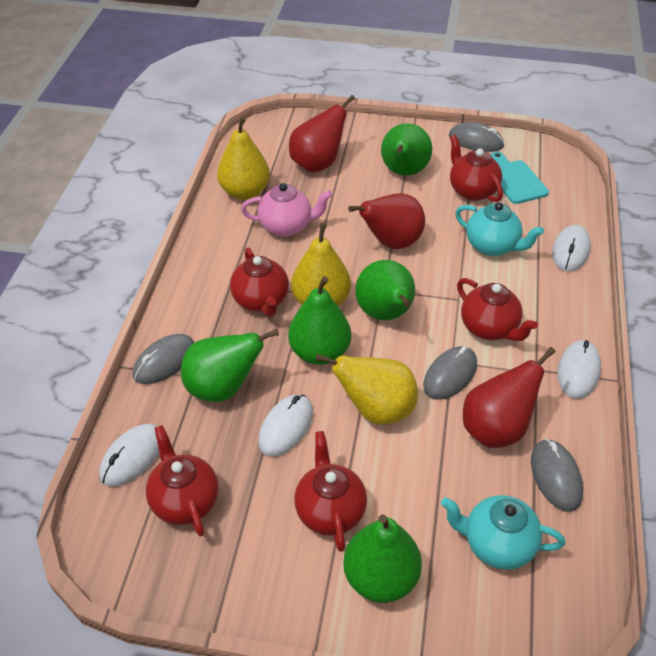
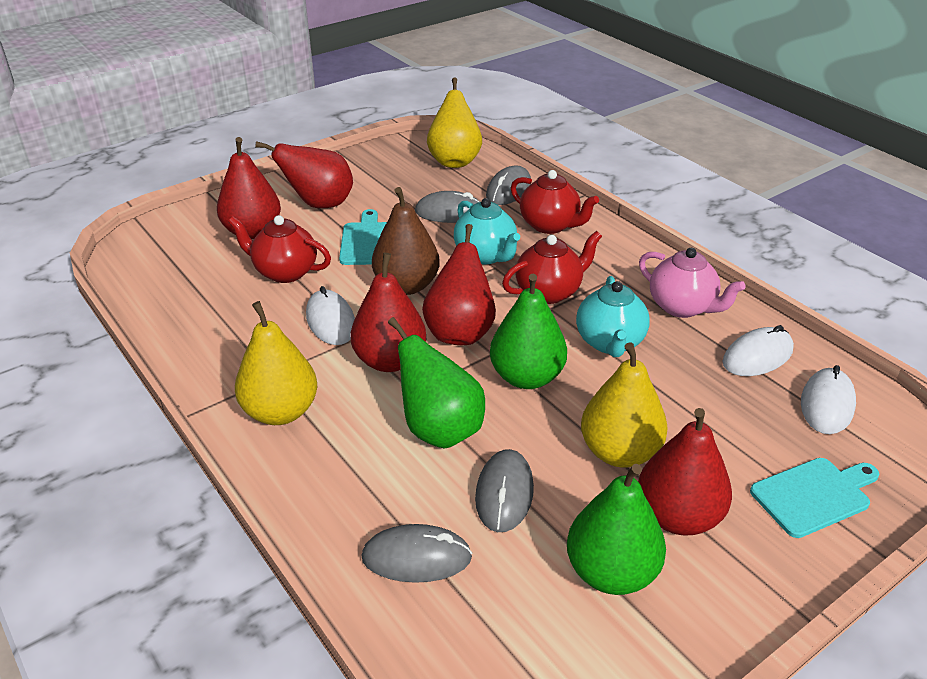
brown pear: 0 -> 1
green pear: 5 -> 3
red pear: 3 -> 5
red teapot: 5 -> 3
turquoise cutting board: 1 -> 2
white mouse: 4 -> 3

